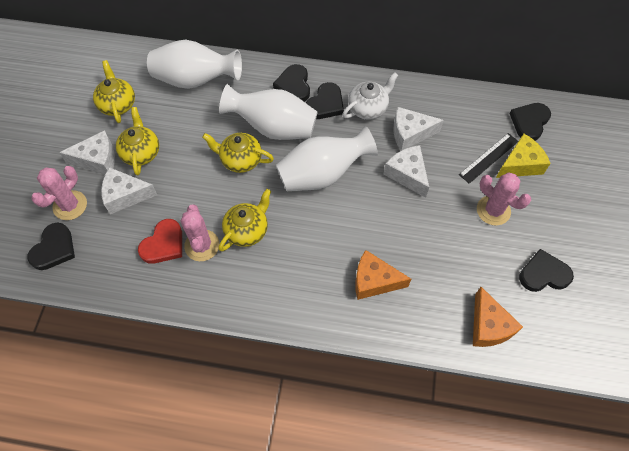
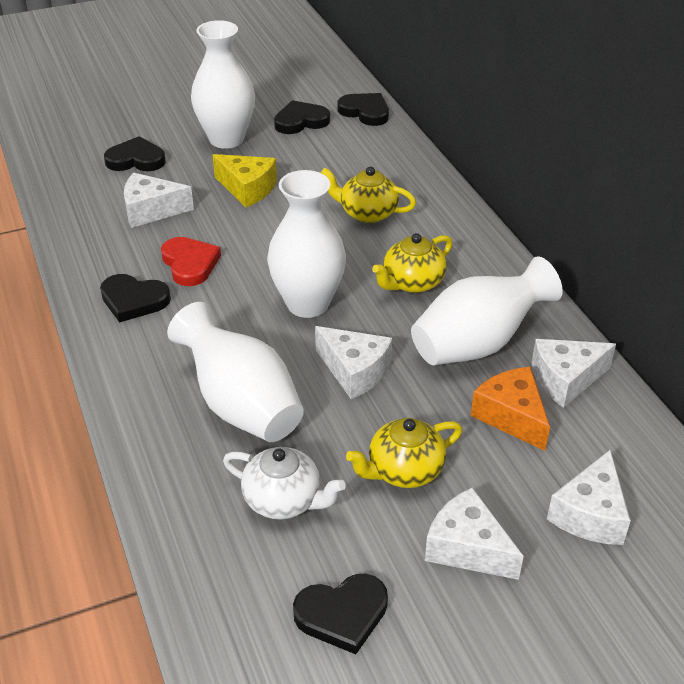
black ruler: 1 -> 0
orange cheese: 2 -> 1
pink cactus: 3 -> 0
white cheese: 4 -> 5
white vase: 3 -> 4
yellow teapot: 4 -> 3

